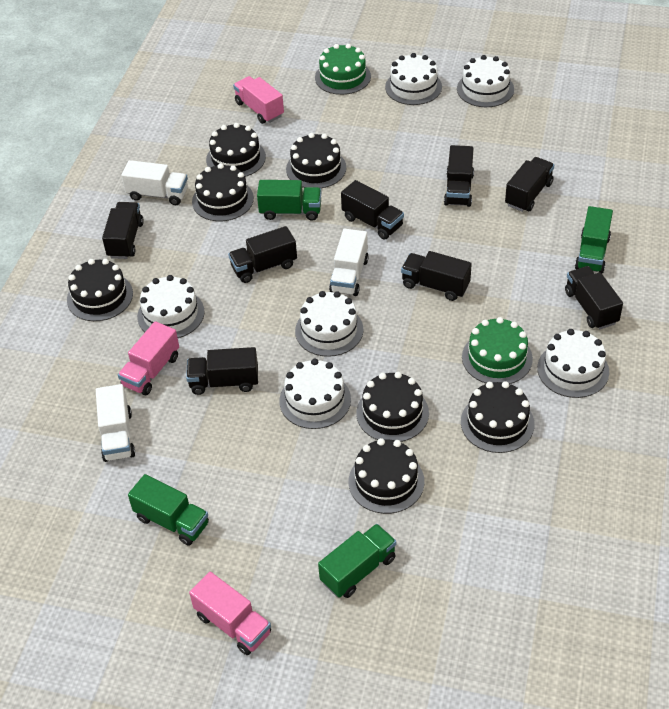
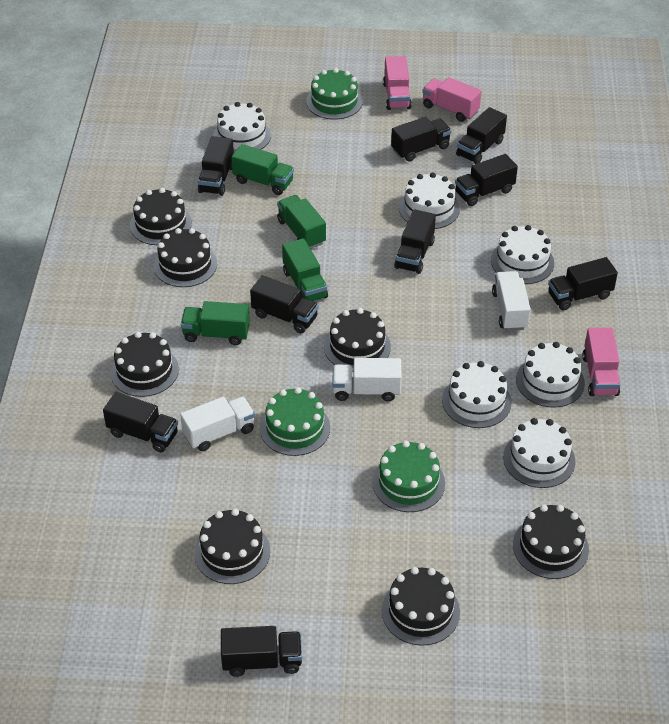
black truck: 8 -> 9
green cake: 2 -> 3

